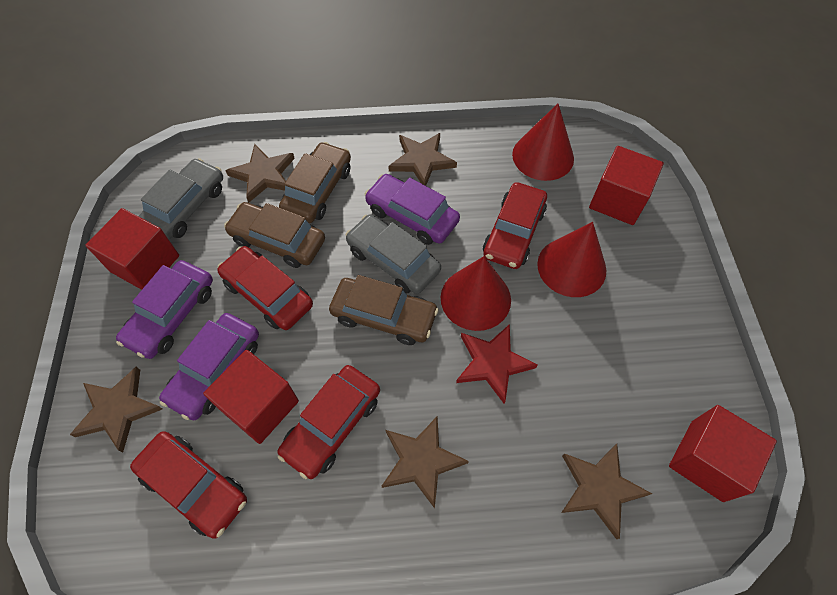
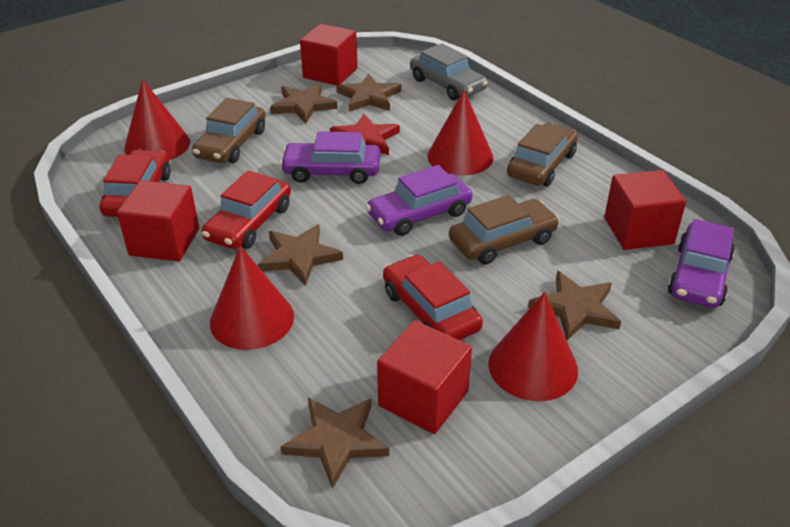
grey car: 2 -> 1
red car: 4 -> 3
red cone: 3 -> 4

